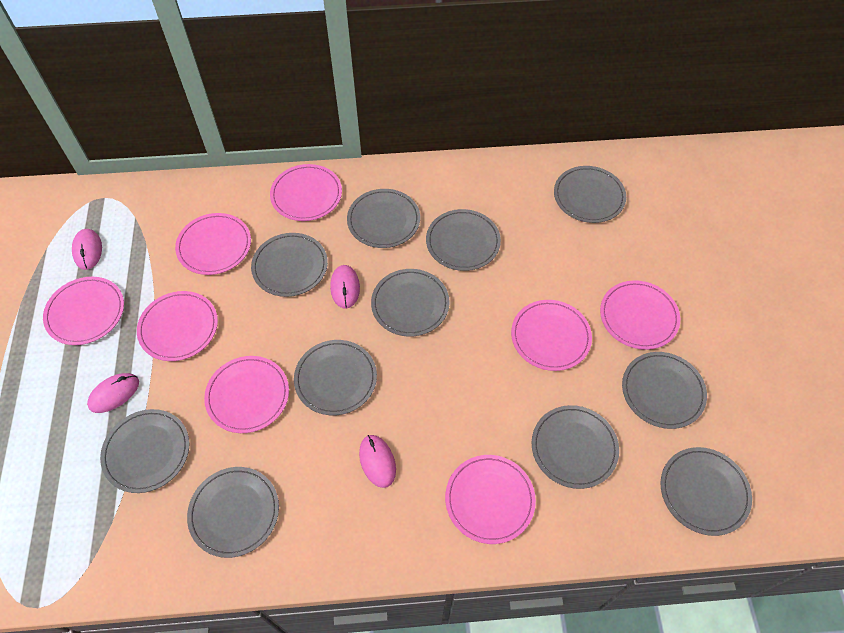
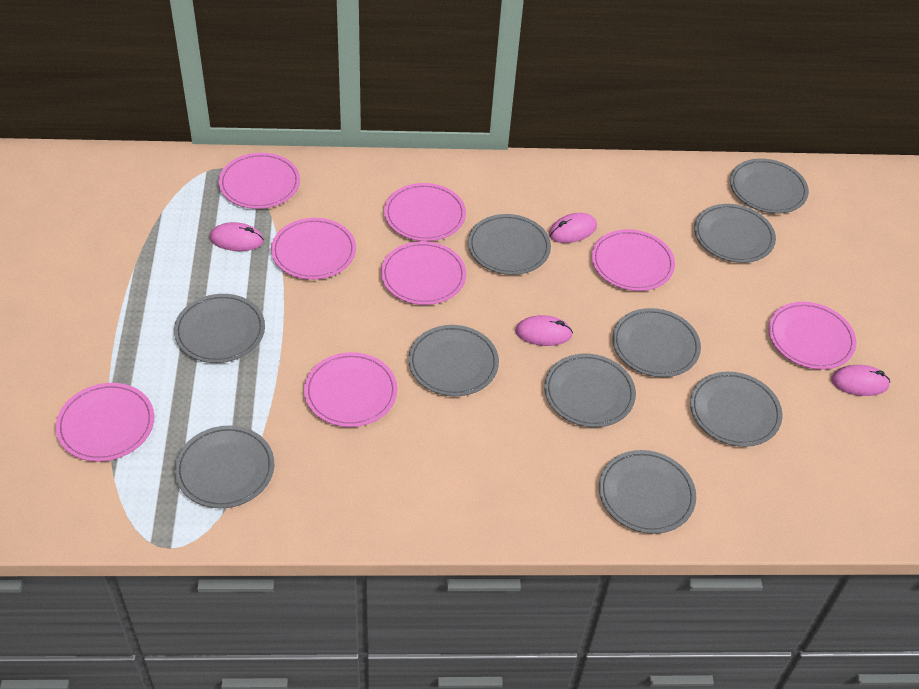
grey plate: 11 -> 10

